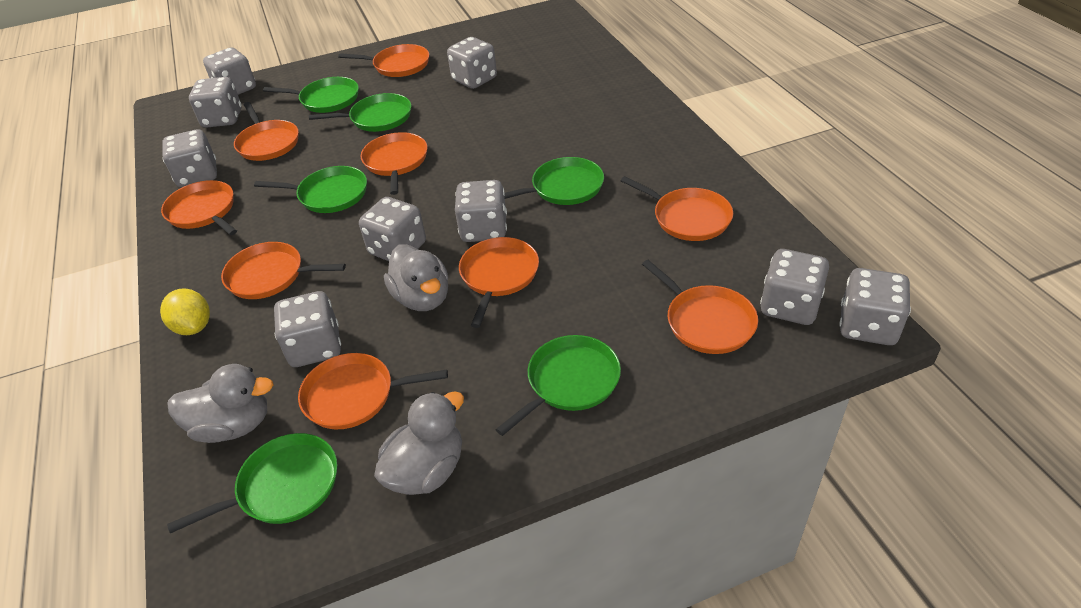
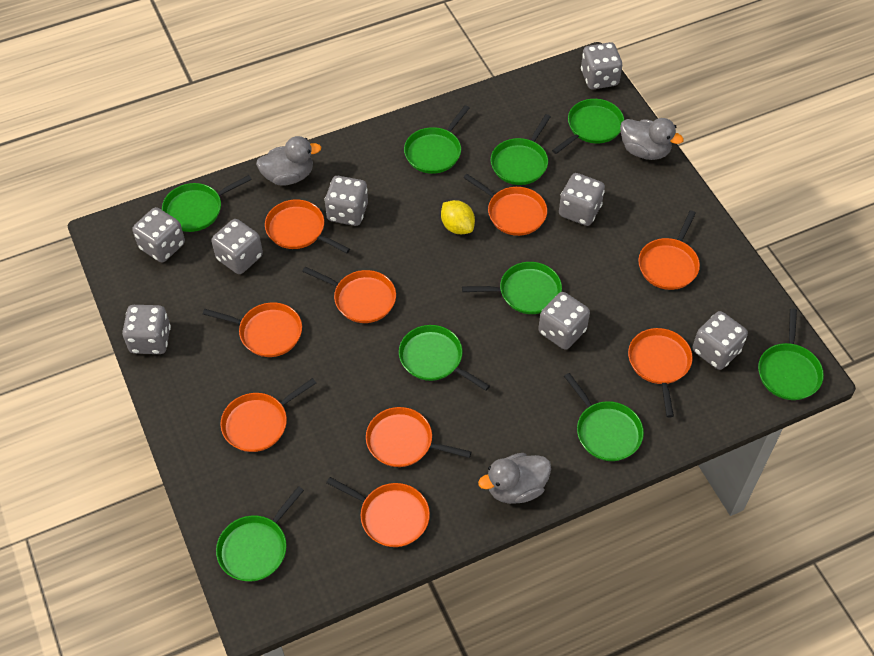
green pan: 6 -> 9
grey dice: 9 -> 8

